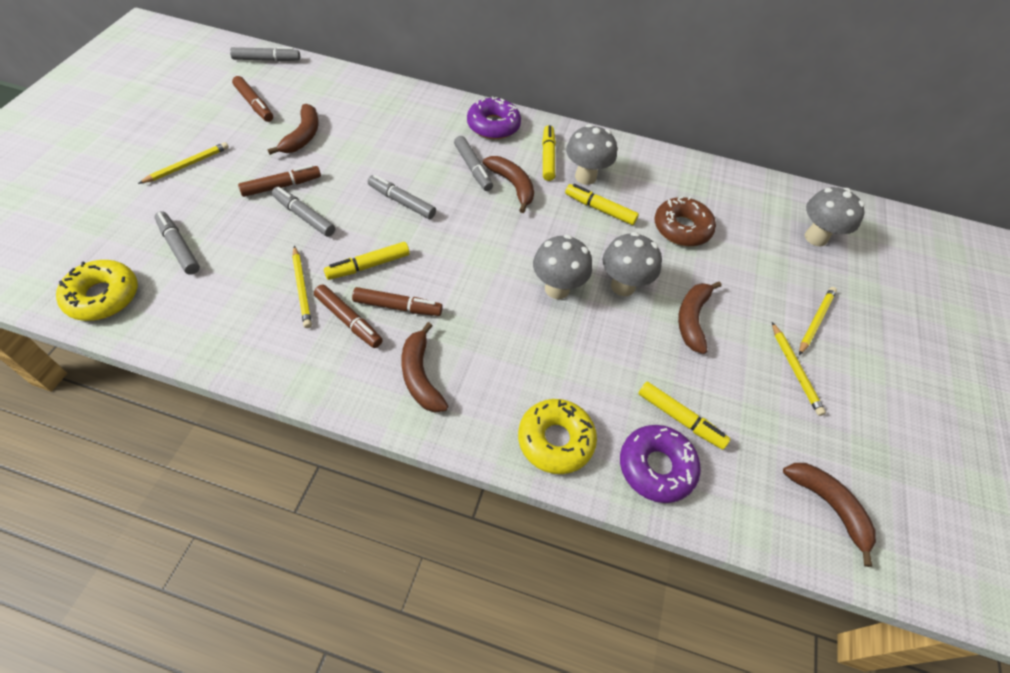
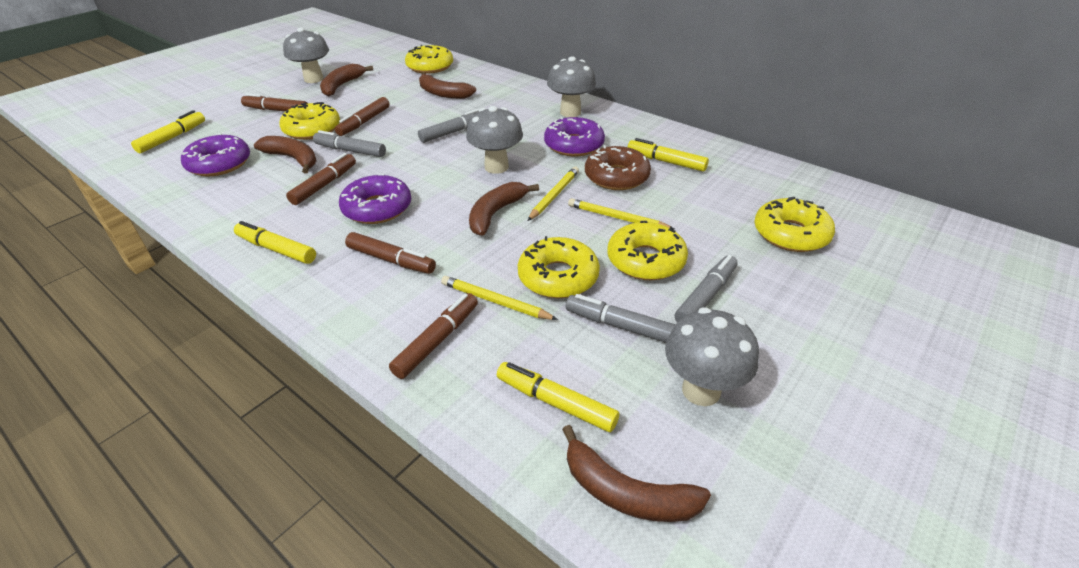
brown marker: 4 -> 5
grey marker: 5 -> 4
purple donut: 2 -> 3
yellow donut: 2 -> 5
yellow pencil: 4 -> 3

